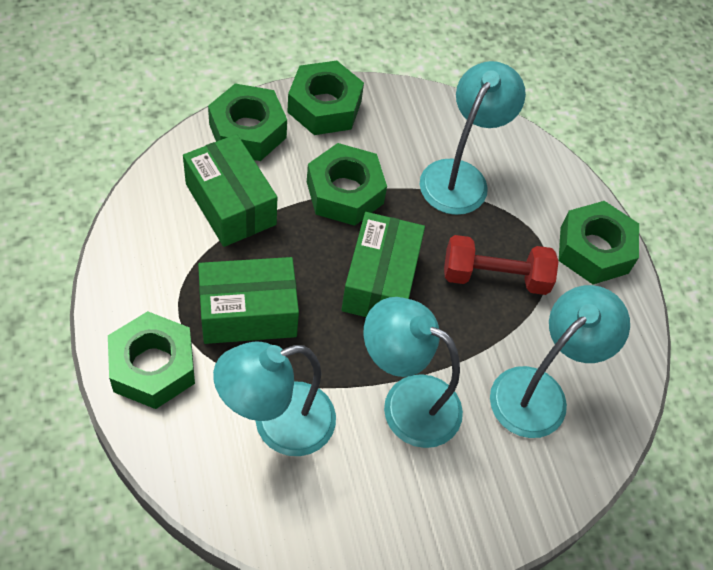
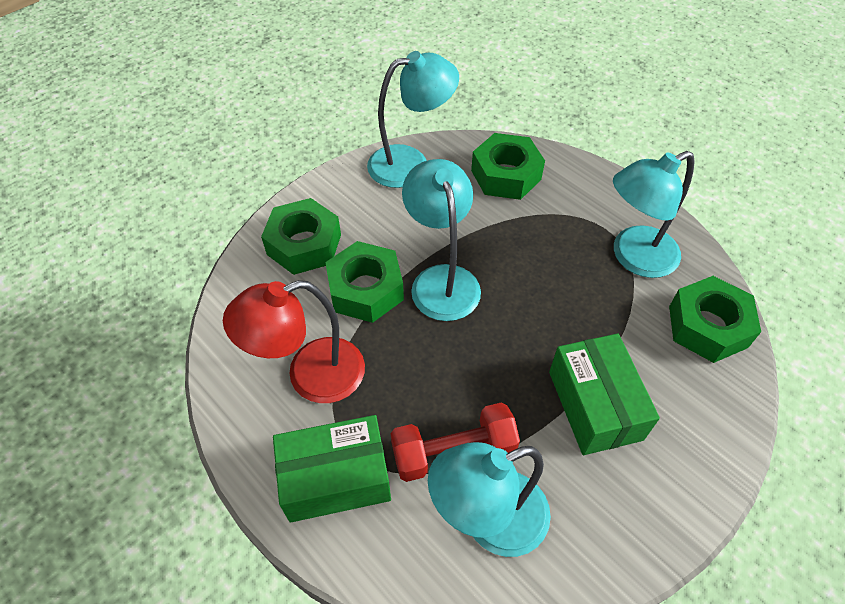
green box: 3 -> 2
green nut: 5 -> 4
red lamp: 0 -> 1

